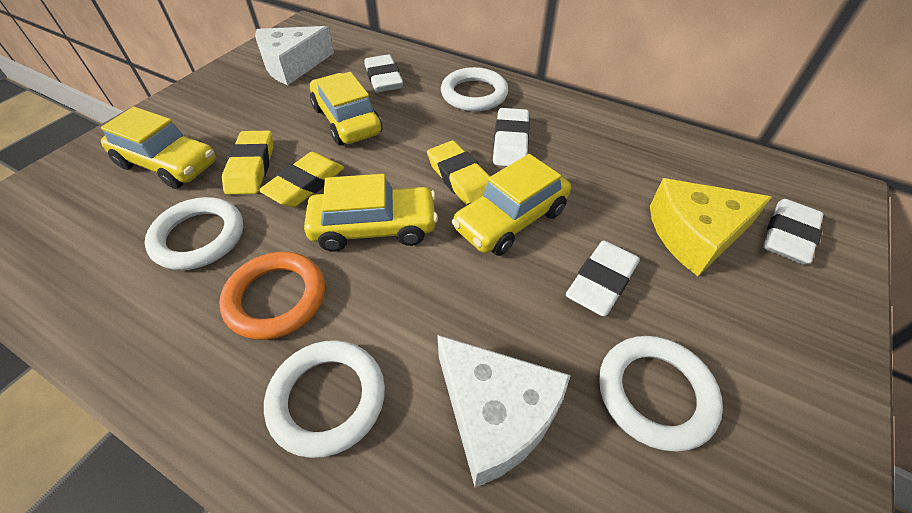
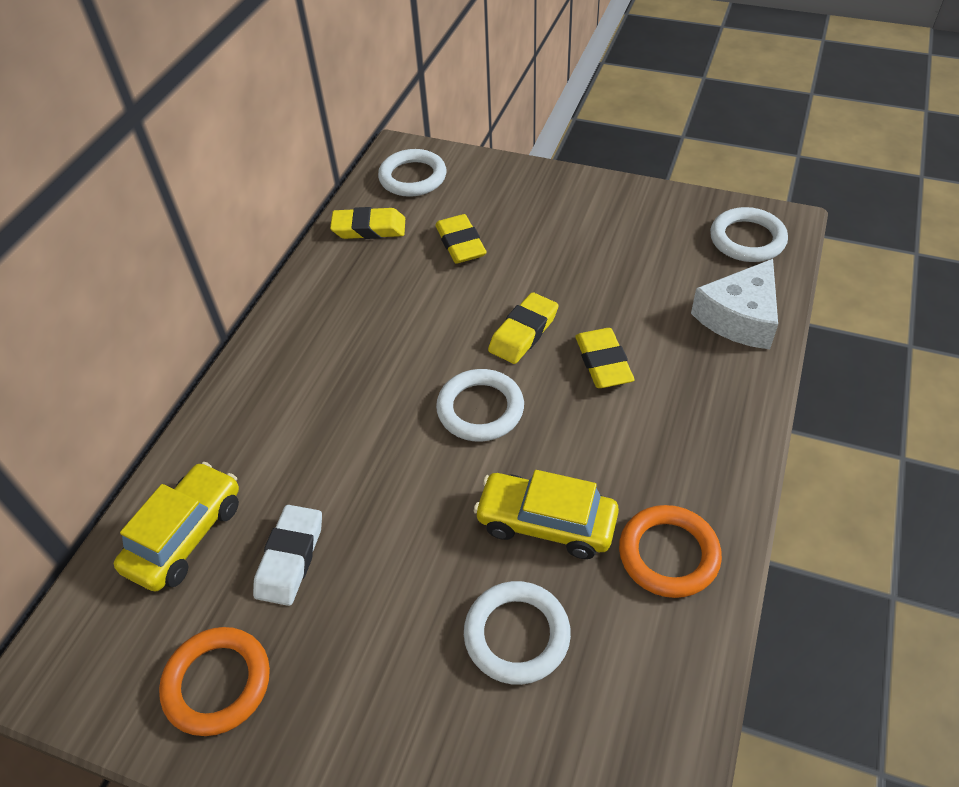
orange ring: 1 -> 2
white cheese: 2 -> 1
white eraser: 4 -> 1
yellow car: 4 -> 2
yellow cheese: 1 -> 0
yellow eraser: 3 -> 4

